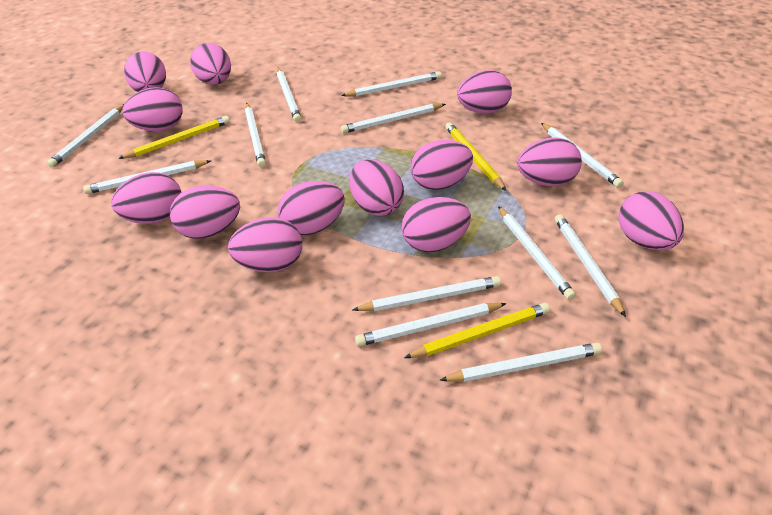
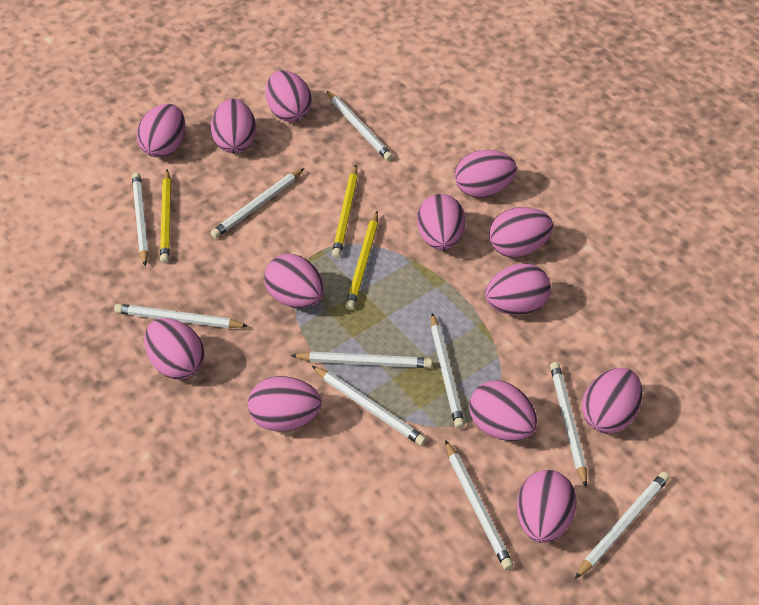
white pencil: 12 -> 10

